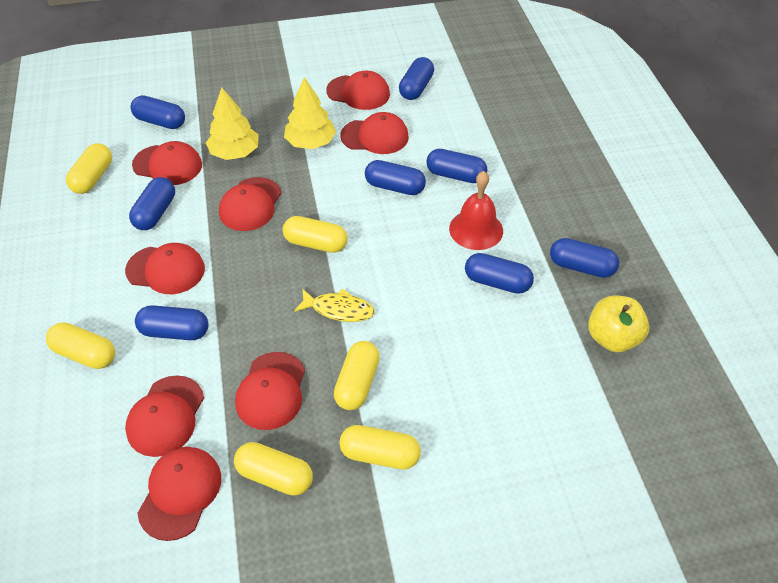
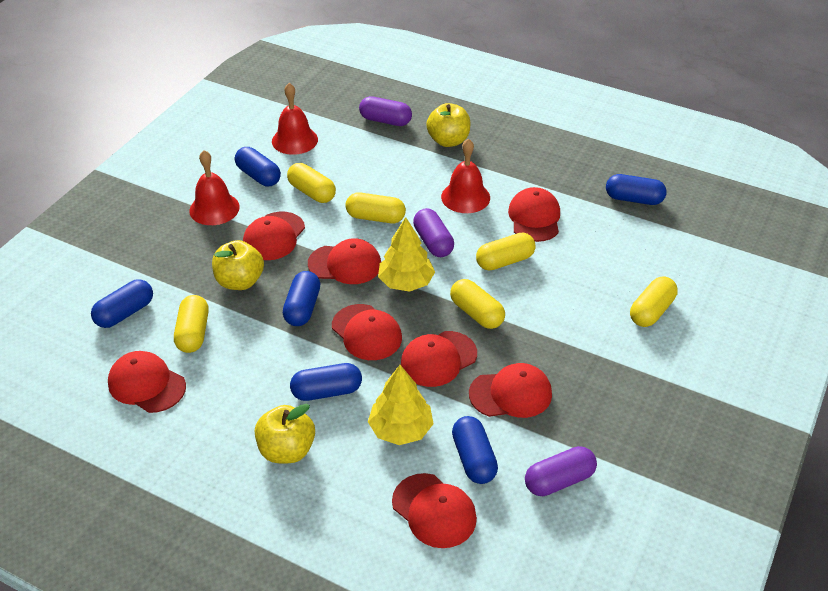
blue capsule: 8 -> 6
purple capsule: 0 -> 3
red bell: 1 -> 3
yellow apple: 1 -> 3
yellow fish: 1 -> 0

